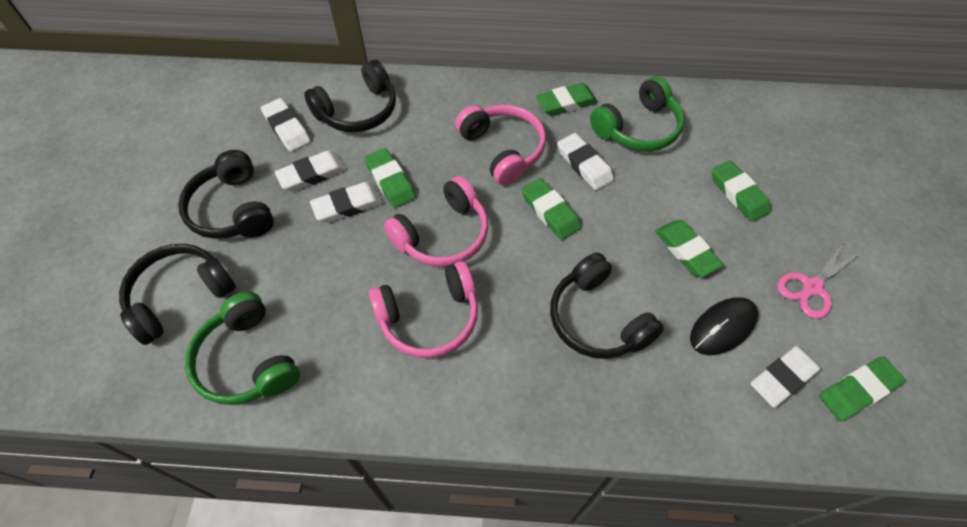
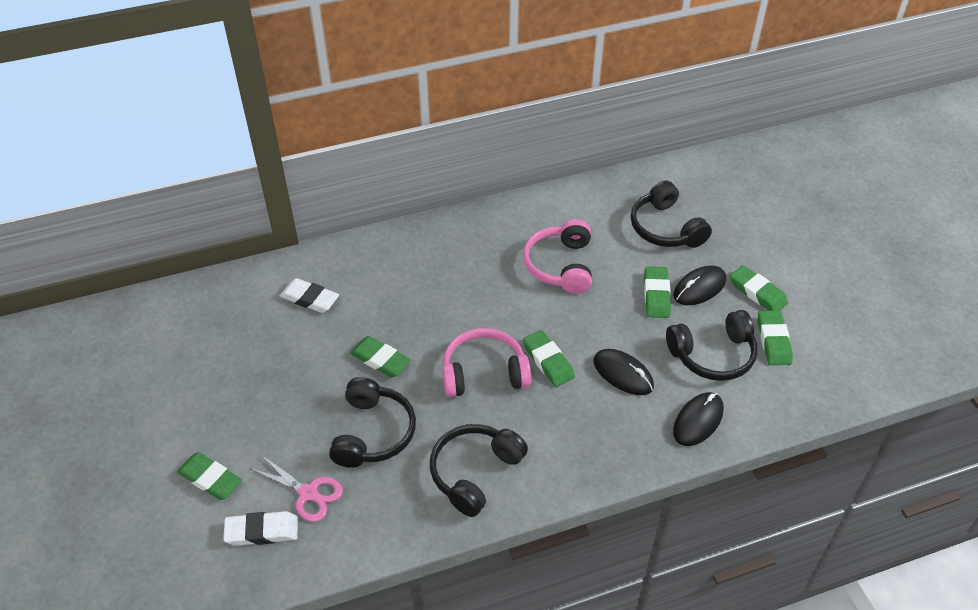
black mouse: 1 -> 3
green headphones: 2 -> 0
pink headphones: 3 -> 2
white eraser: 5 -> 2

